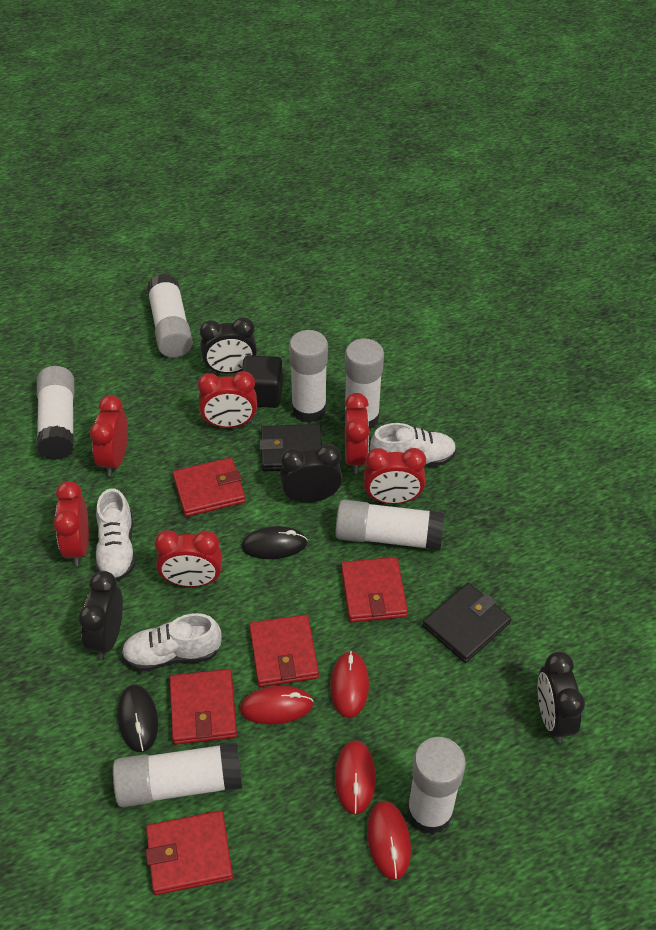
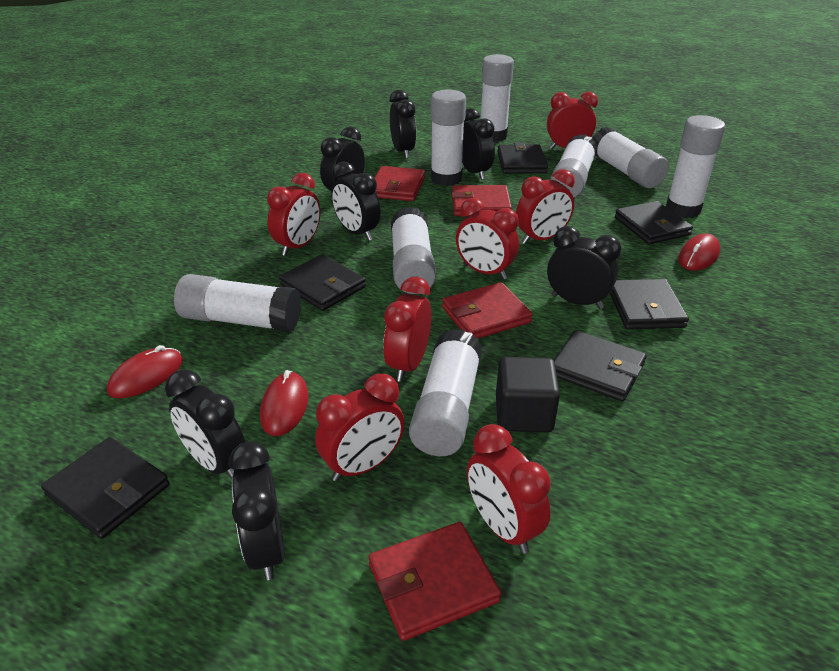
black clock: 4 -> 7
black mouse: 2 -> 0
black wallet: 2 -> 6
red clock: 6 -> 7
red mouse: 4 -> 3
red wallet: 5 -> 4
white glue stick: 7 -> 8
white shoe: 3 -> 0

